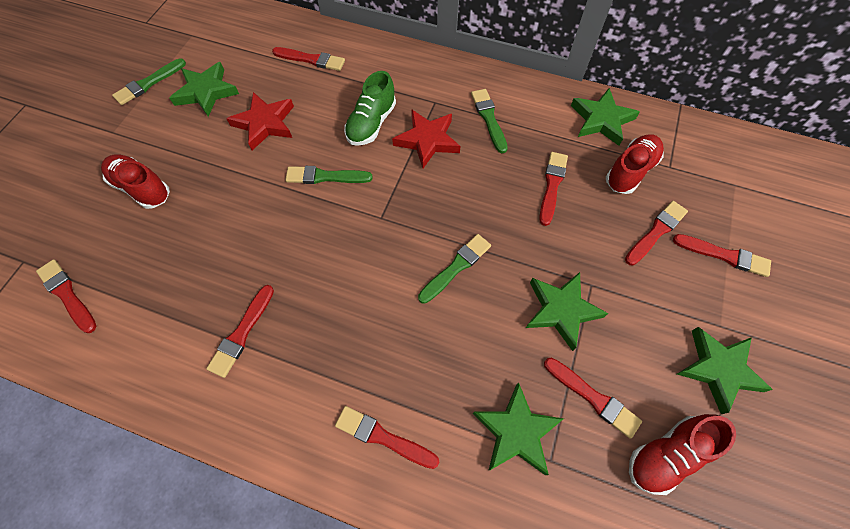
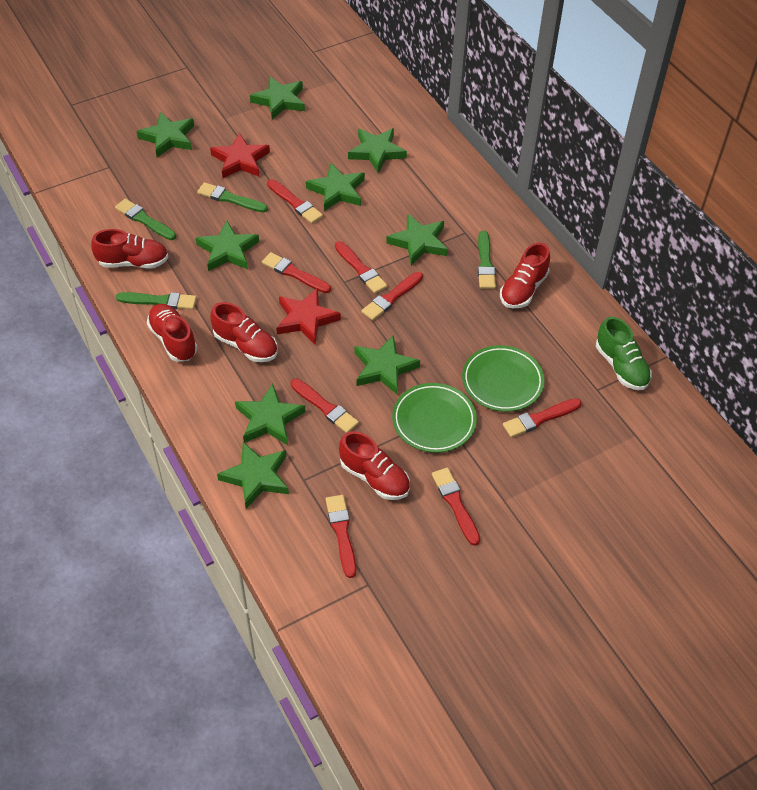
green plate: 0 -> 2
green star: 5 -> 9
red shoe: 3 -> 5

